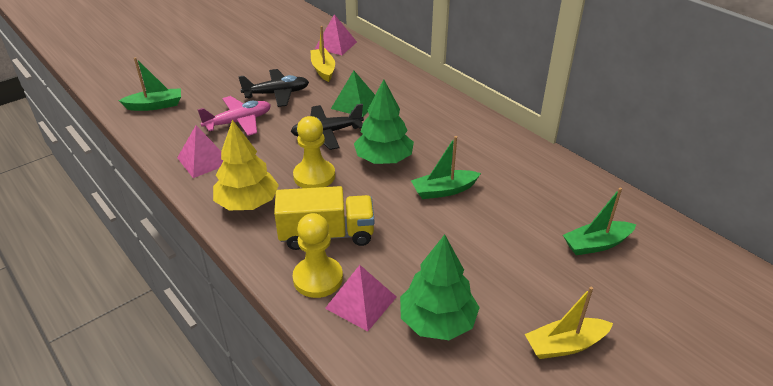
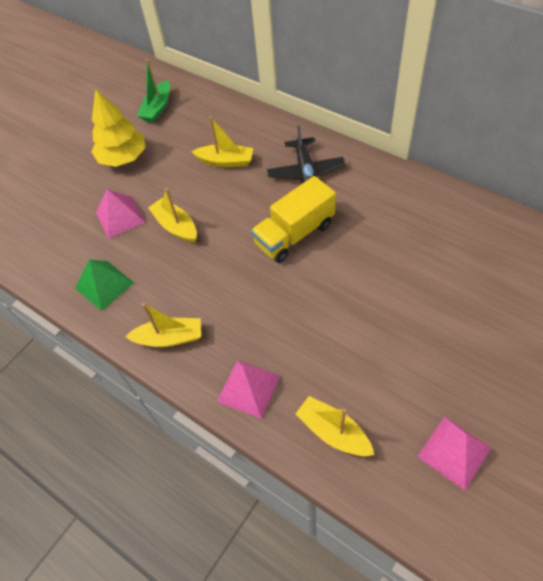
black plane: 2 -> 1
green boat: 3 -> 1
green tree: 2 -> 0
pink plane: 1 -> 0
yellow boat: 2 -> 4
yellow pawn: 2 -> 0

